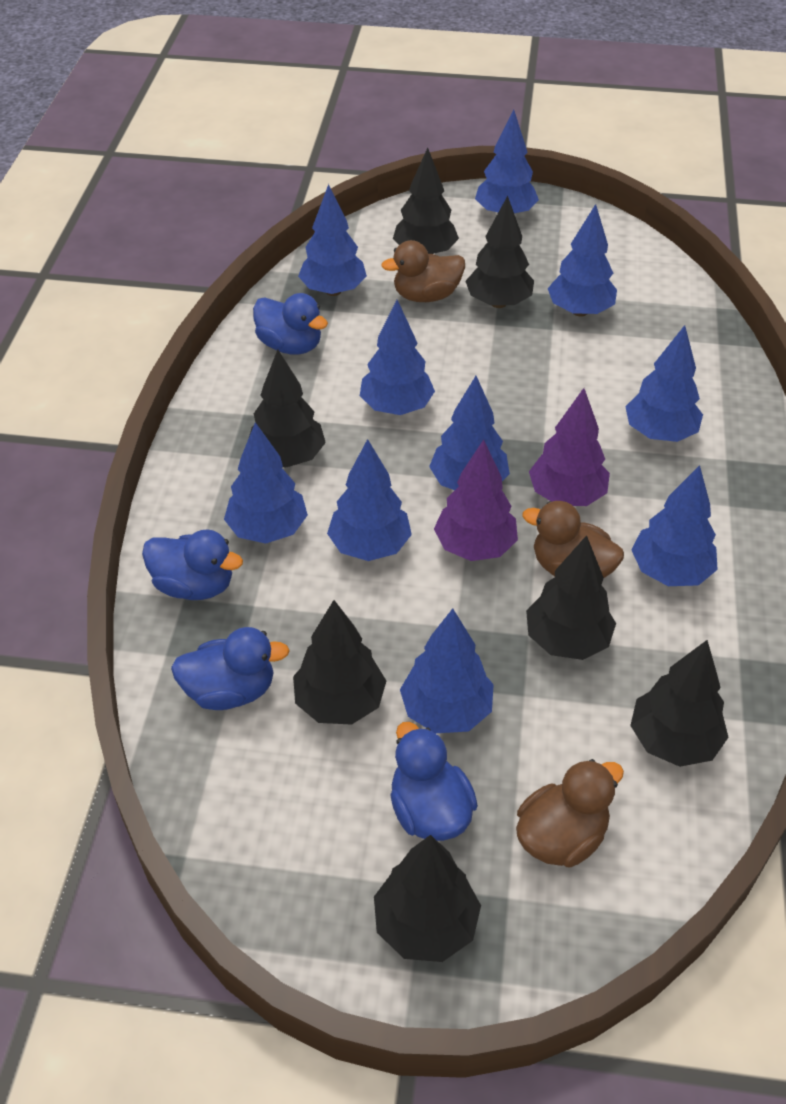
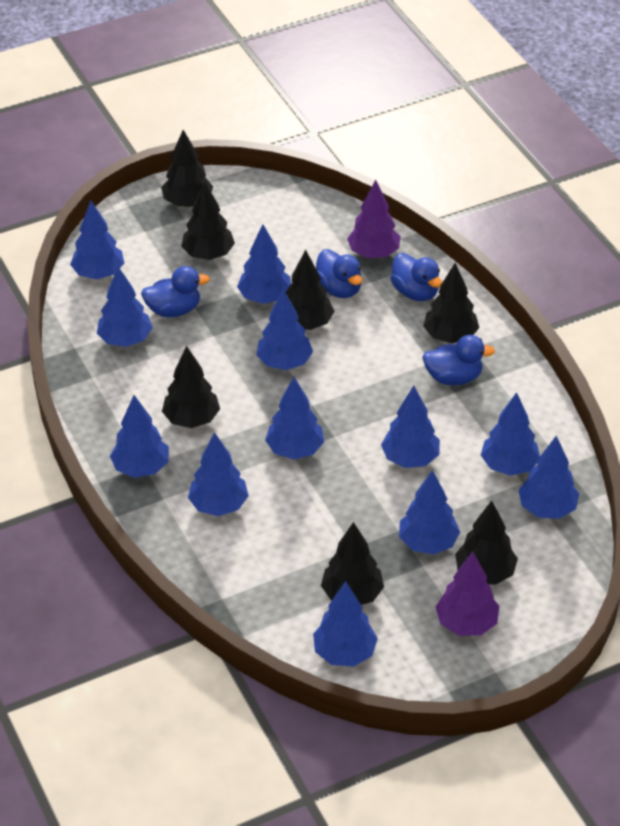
blue tree: 10 -> 12
brown duck: 3 -> 0

